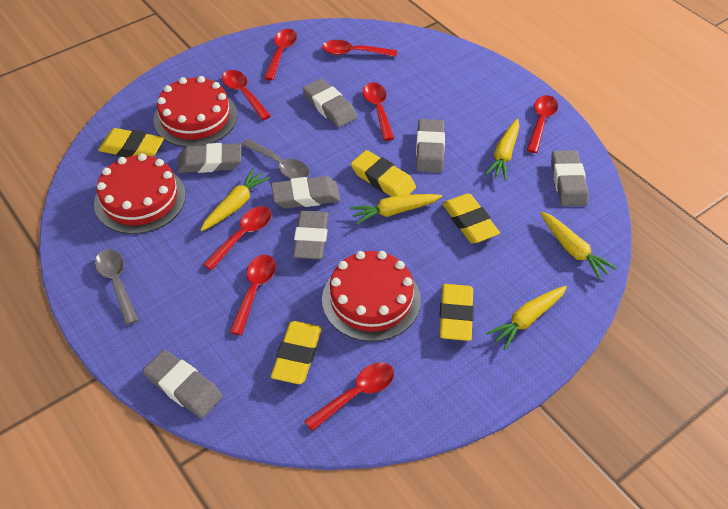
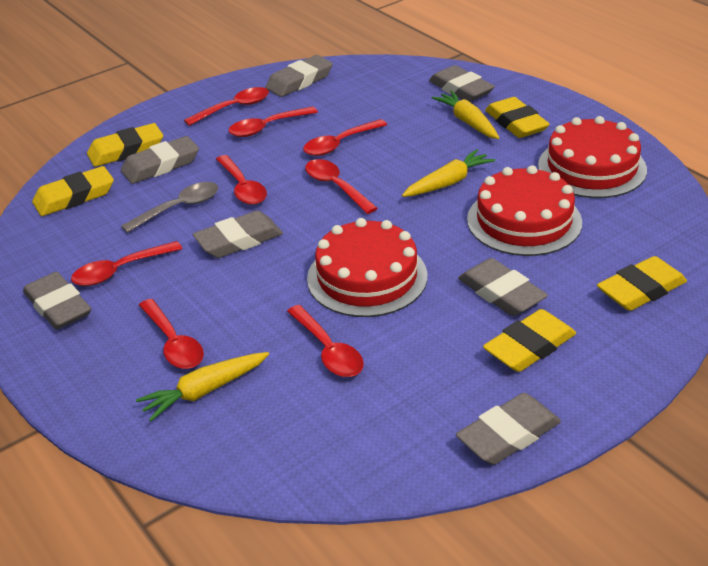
grey spoon: 2 -> 1
yellow carrot: 5 -> 3

